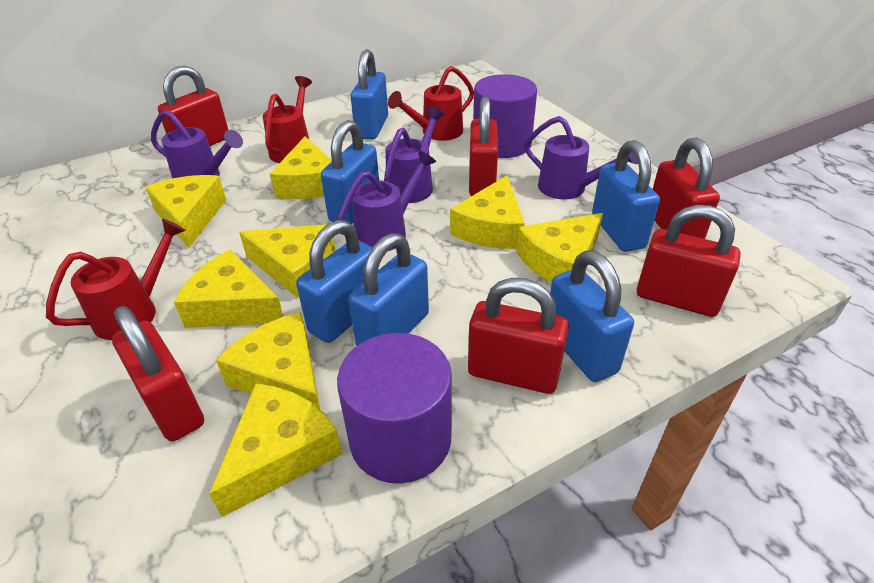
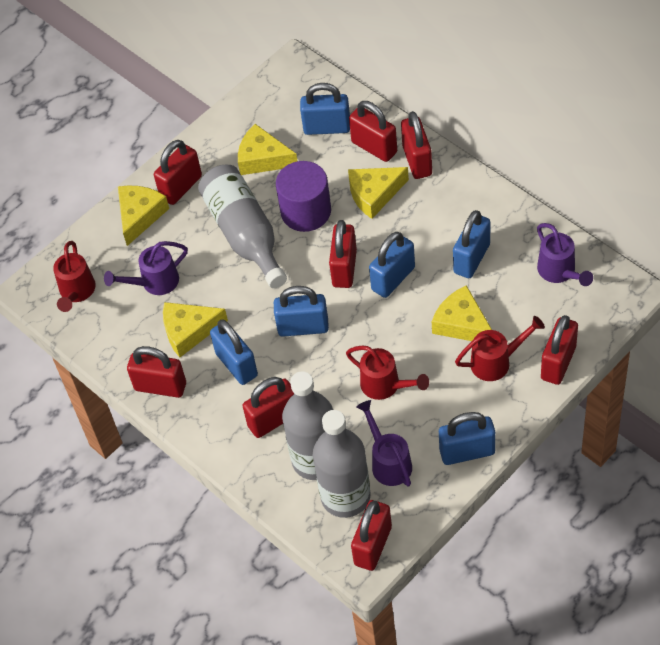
grey bottle: 0 -> 3
purple cylinder: 2 -> 1
purple watering can: 4 -> 3
red padlock: 6 -> 8
yellow cheese: 8 -> 5

